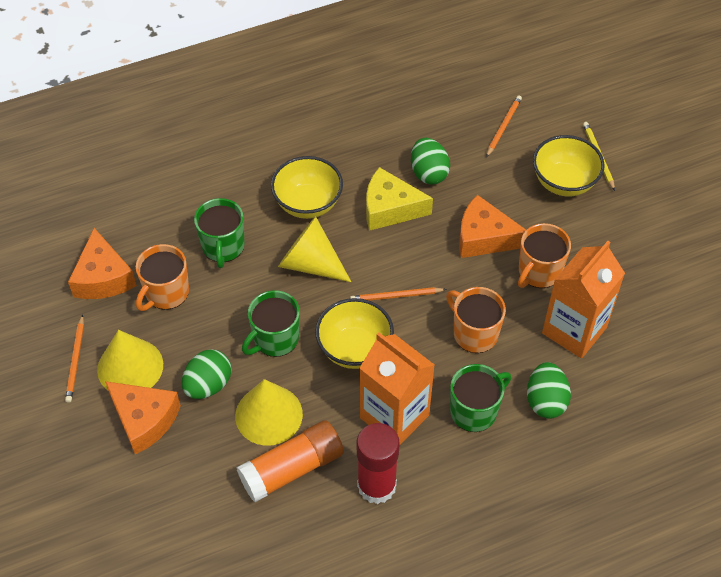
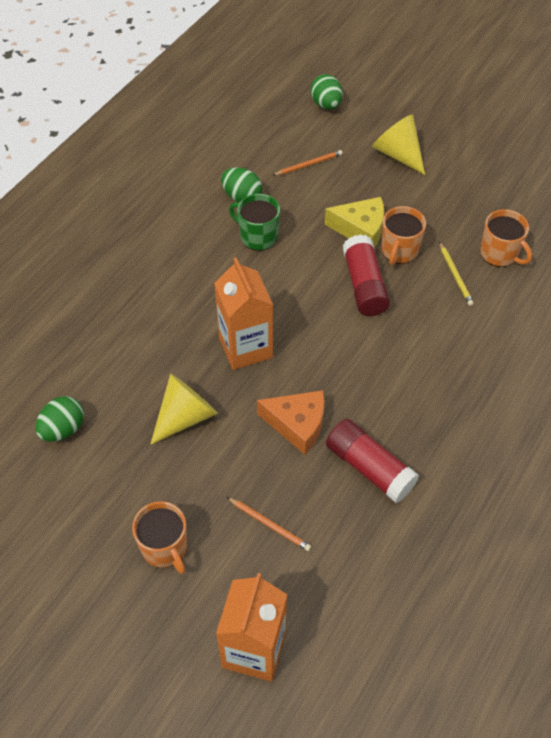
green mug: 3 -> 1
orange cheese: 3 -> 1
orange glue stick: 1 -> 0
orange pencil: 3 -> 2
red glue stick: 1 -> 2
yellow bowl: 3 -> 0
yellow cone: 3 -> 2

